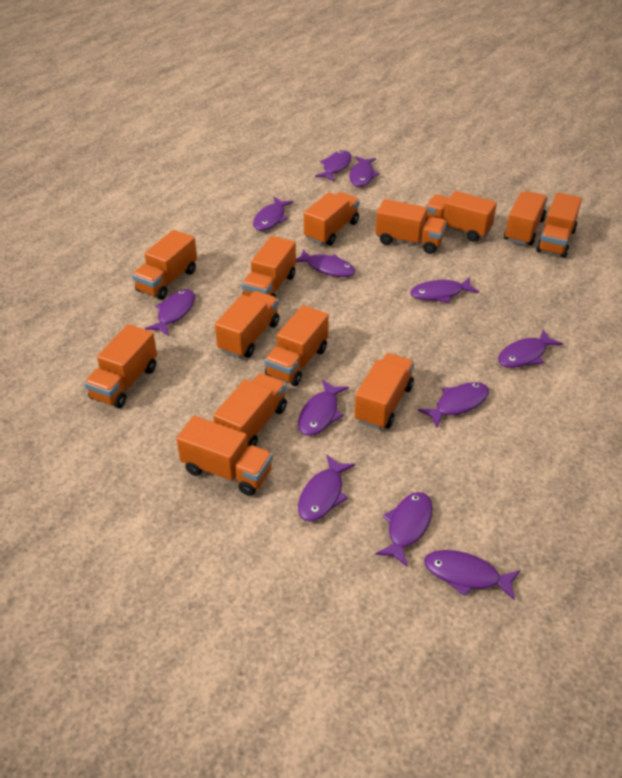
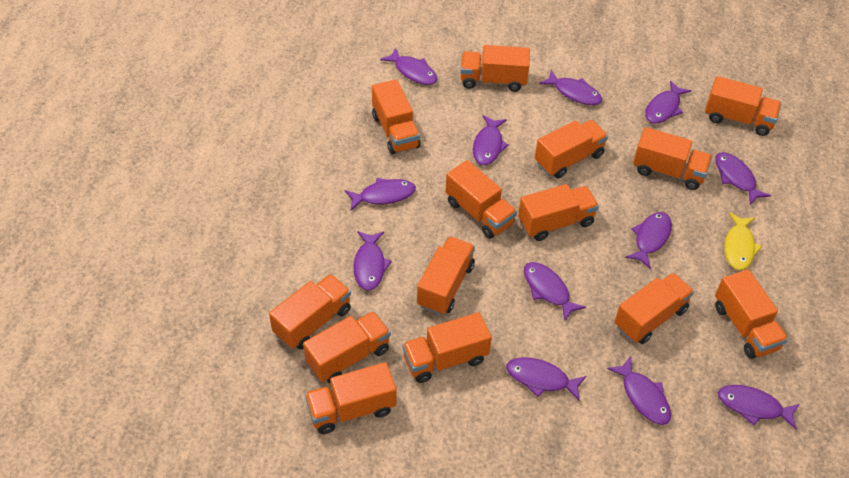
orange truck: 13 -> 14
yellow fish: 0 -> 1

